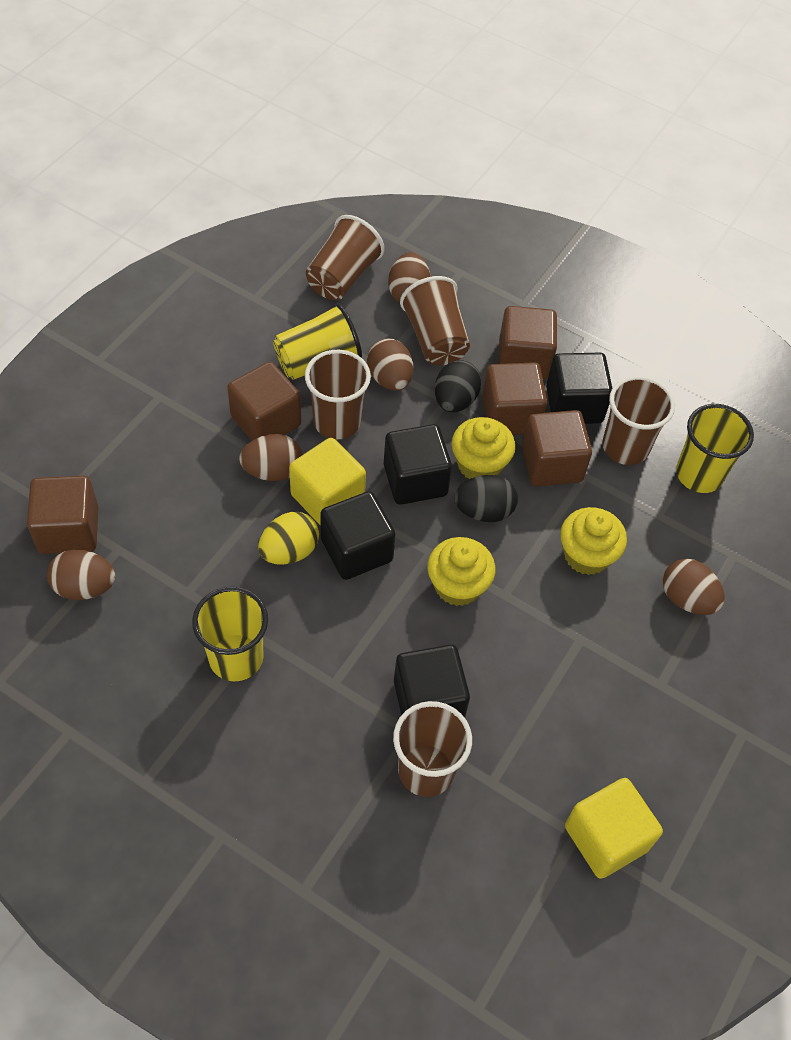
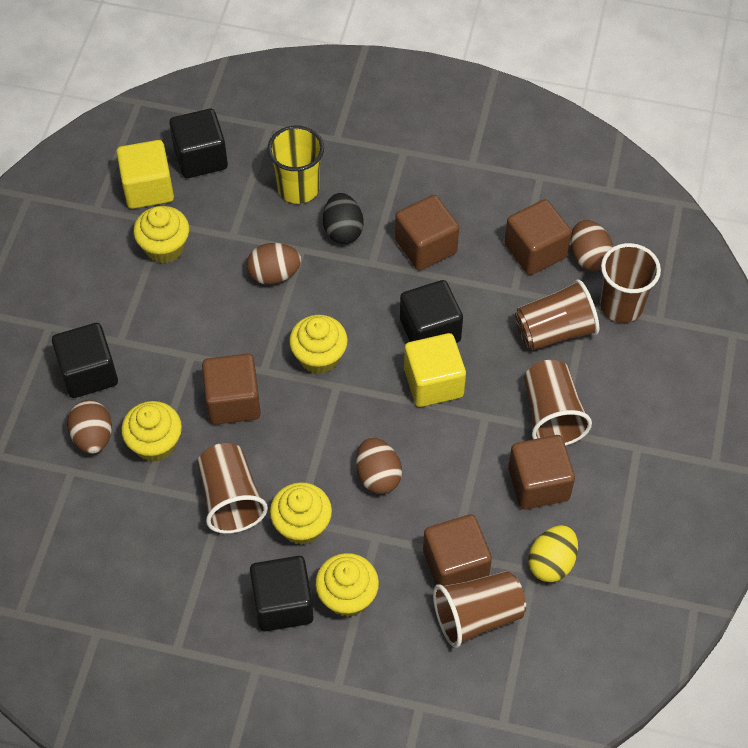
black egg: 2 -> 1
brown egg: 5 -> 4
yellow cup: 3 -> 1
yellow cupcake: 3 -> 5

